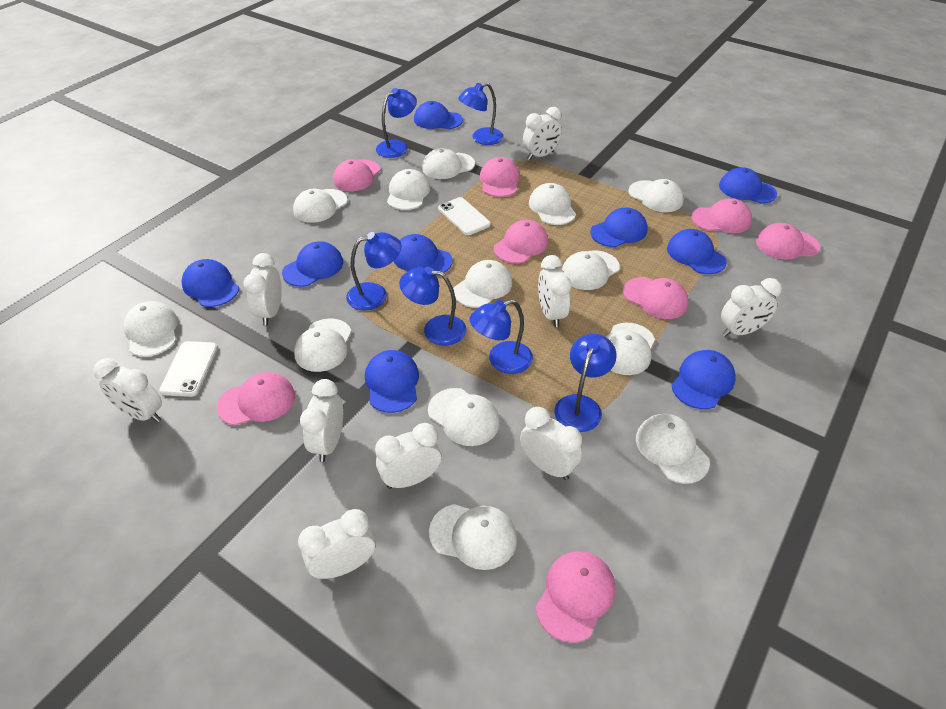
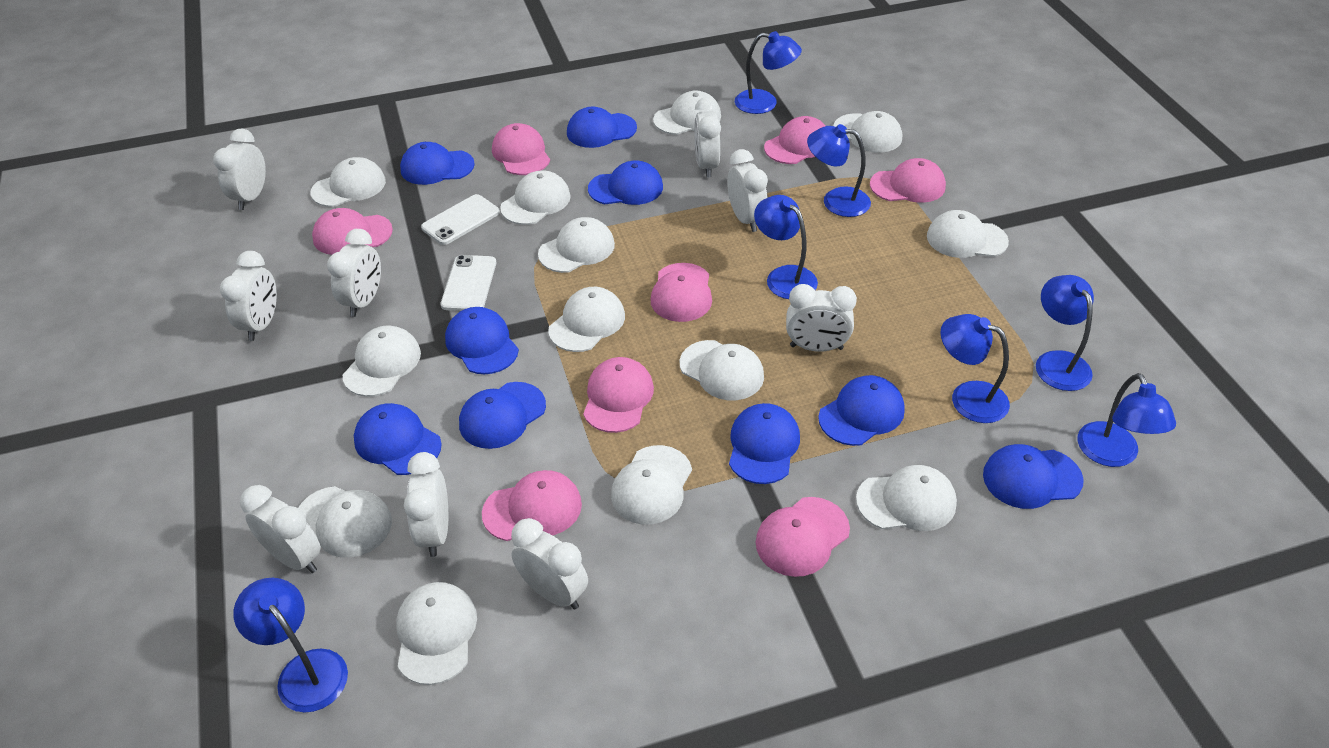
blue lamp: 6 -> 7

